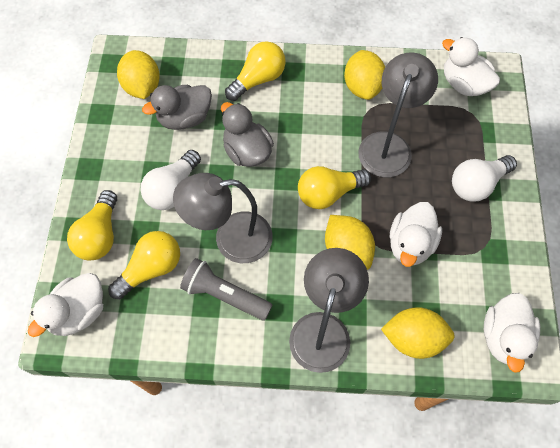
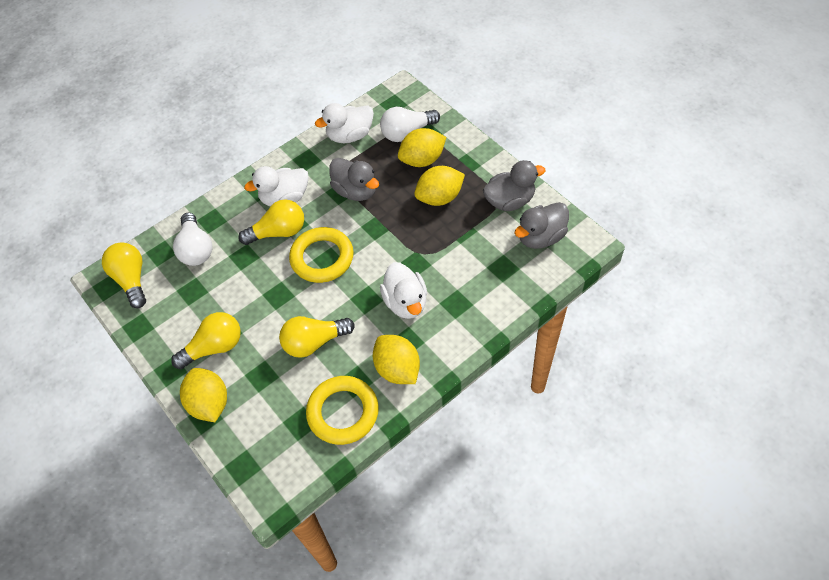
grey duck: 2 -> 3
grey flashlight: 1 -> 0
grey lamp: 3 -> 0
white duck: 4 -> 3
yellow ring: 0 -> 2

